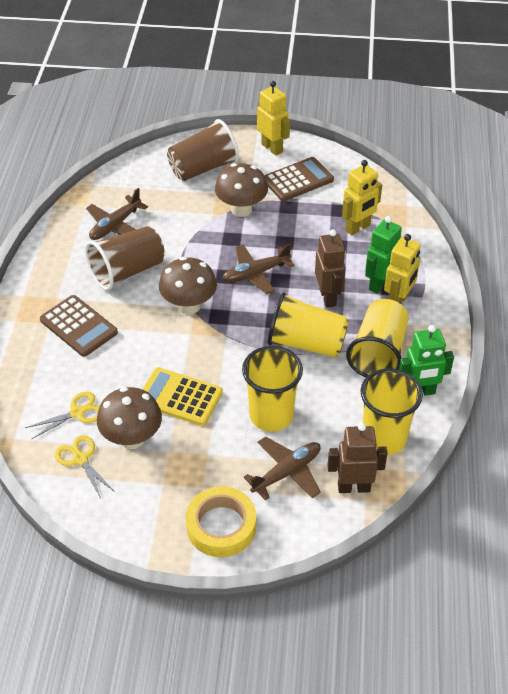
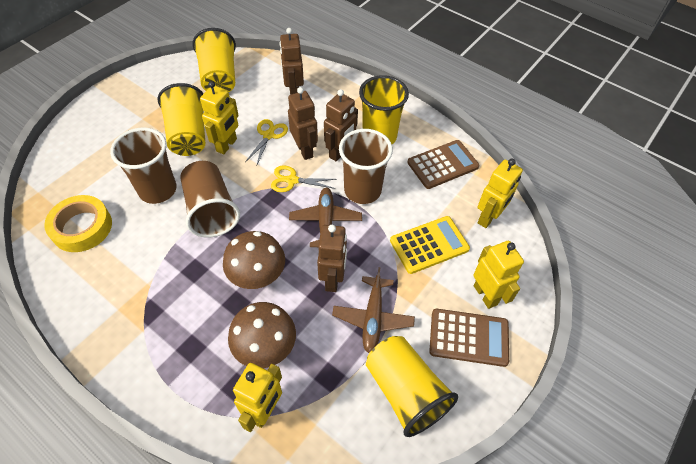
brown cup: 2 -> 3
brown mushroom: 3 -> 2
brown plane: 3 -> 2
brown robot: 2 -> 4
green robot: 2 -> 0
yellow robot: 3 -> 4

